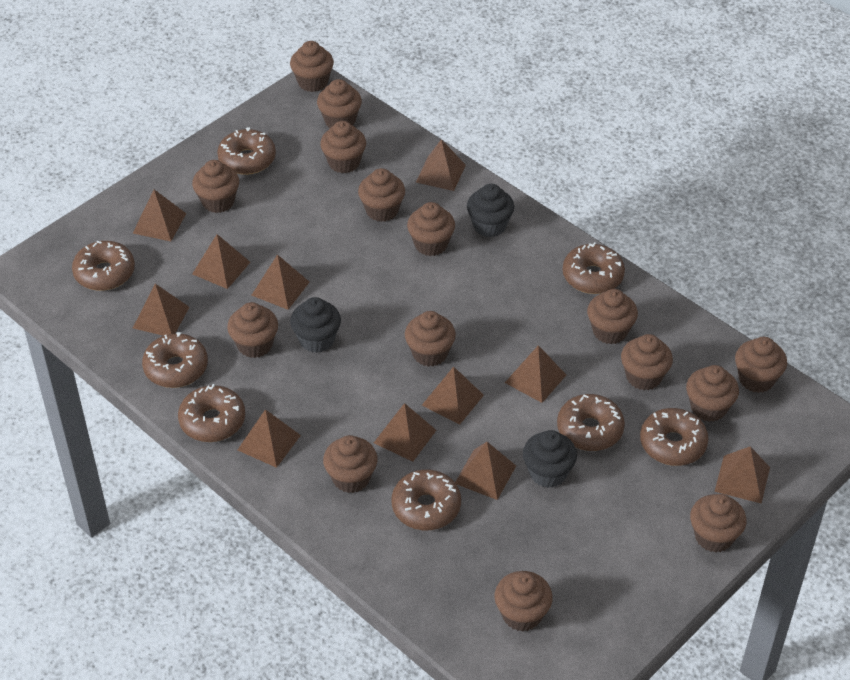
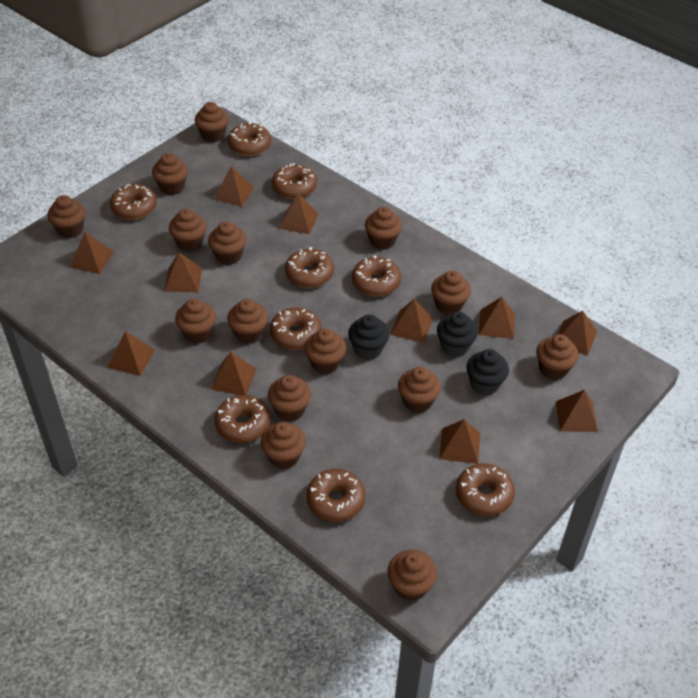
brown donut: 8 -> 9

